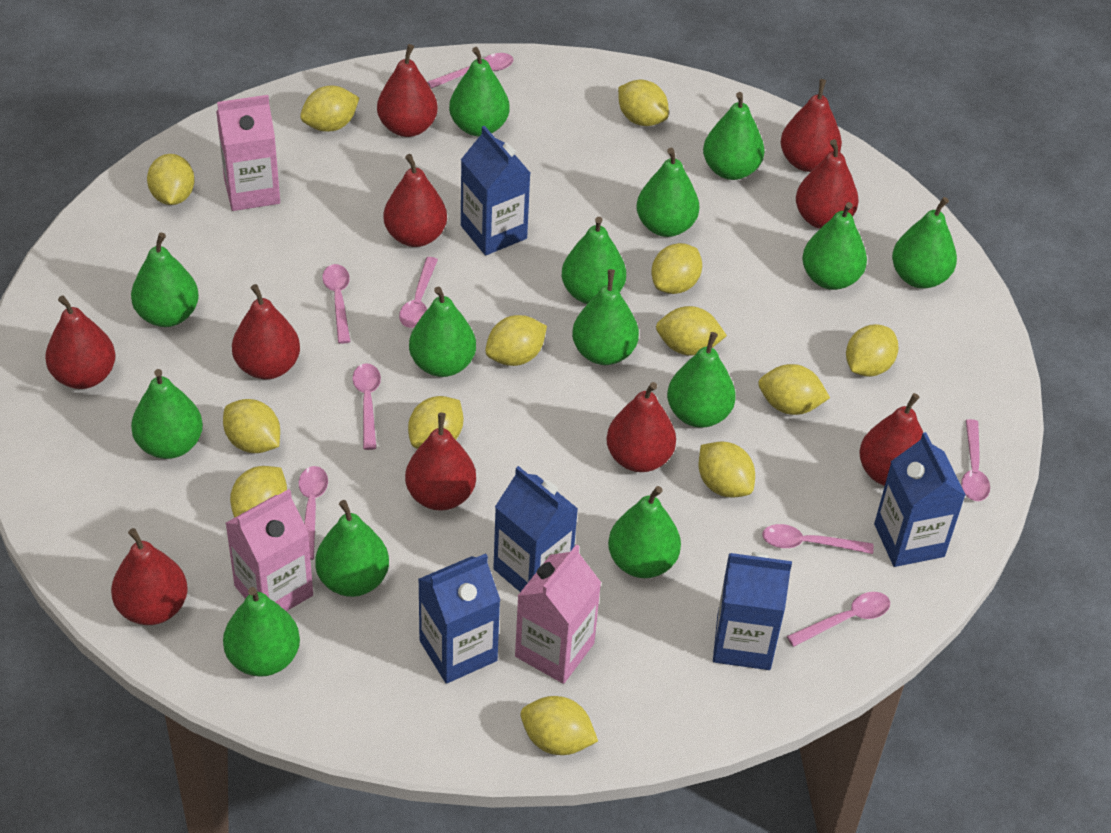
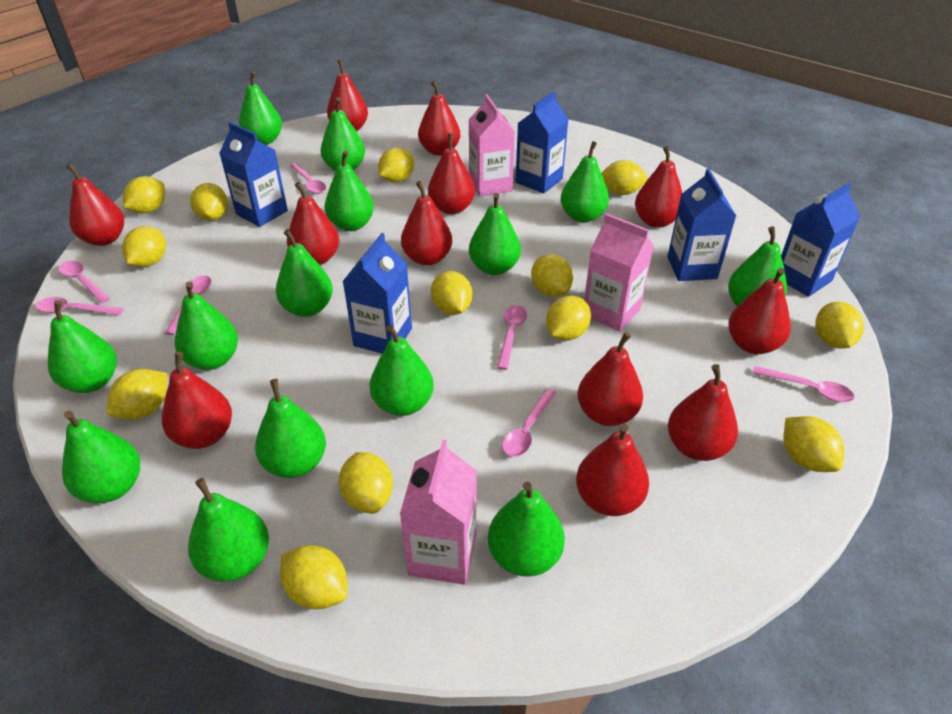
pink spoon: 8 -> 7
red pear: 10 -> 12

